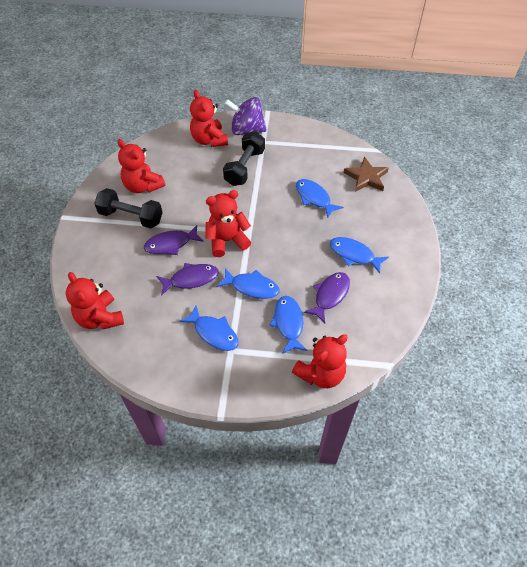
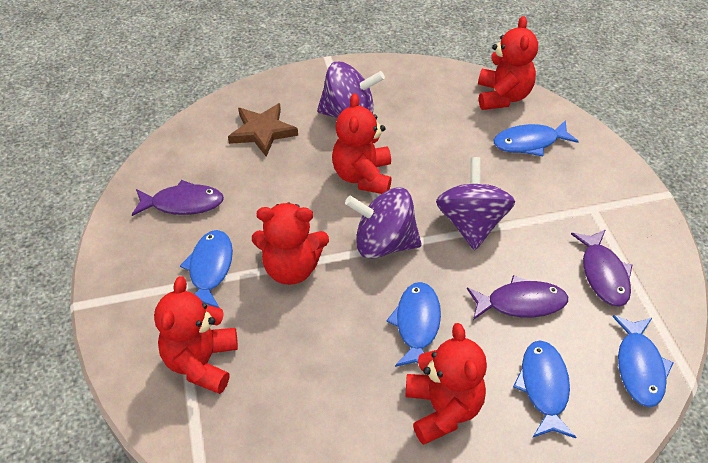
black dumbbell: 2 -> 0
purple spinning top: 1 -> 3

